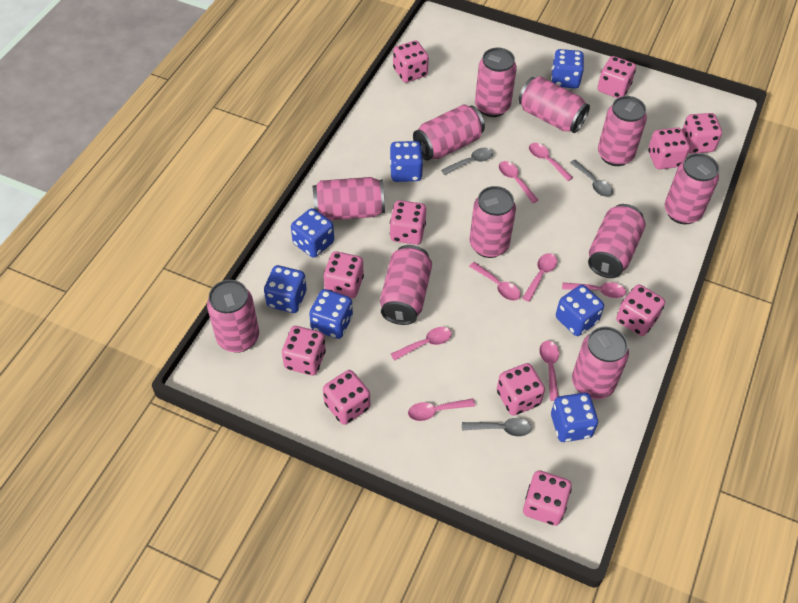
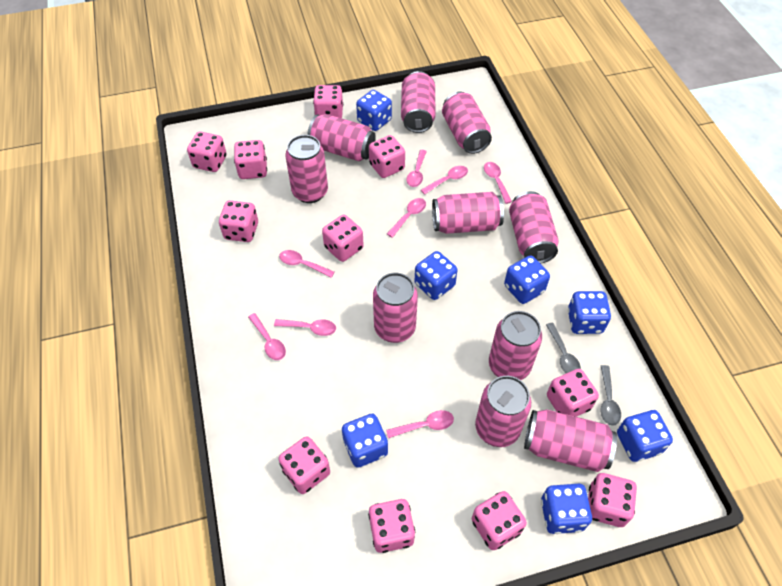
grey spoon: 3 -> 2
pink can: 11 -> 10

